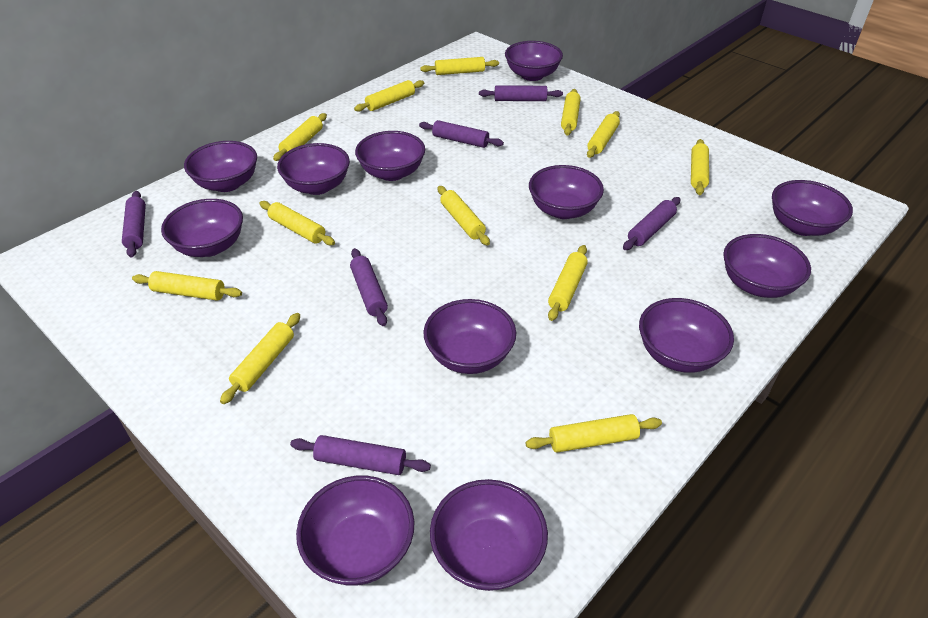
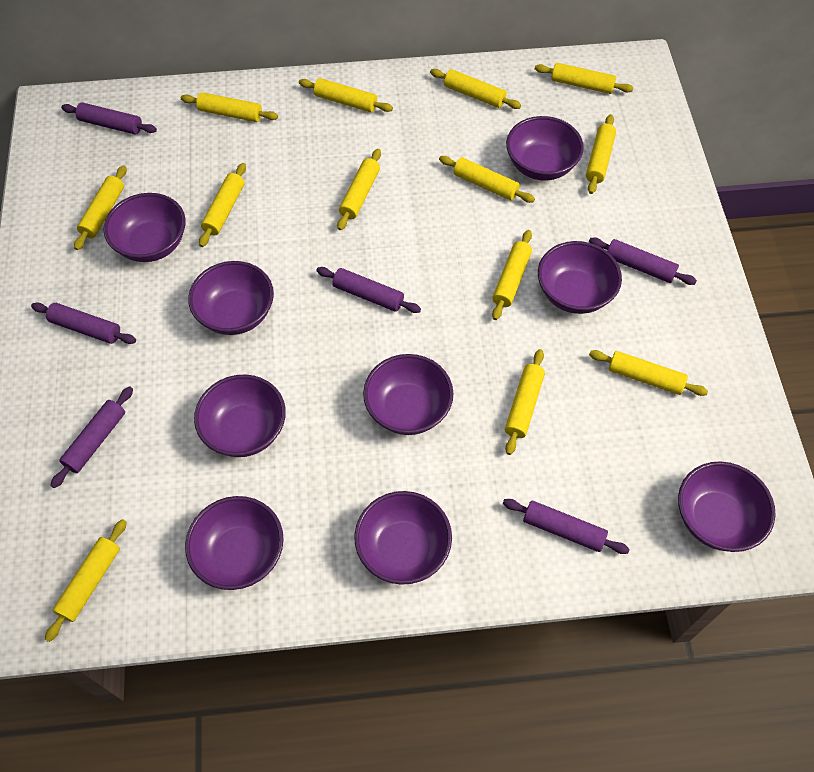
purple bowl: 12 -> 9
yellow rolling pin: 12 -> 13

